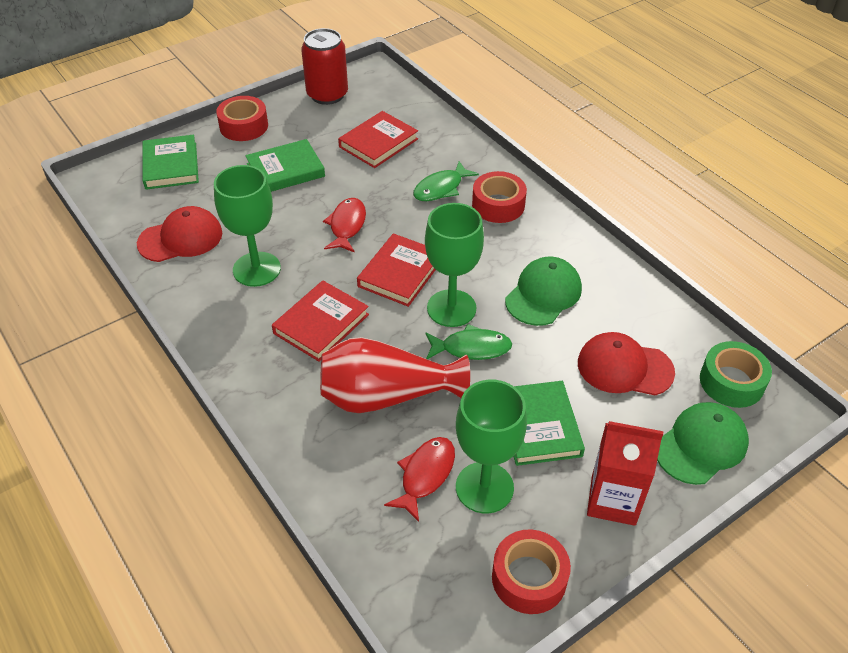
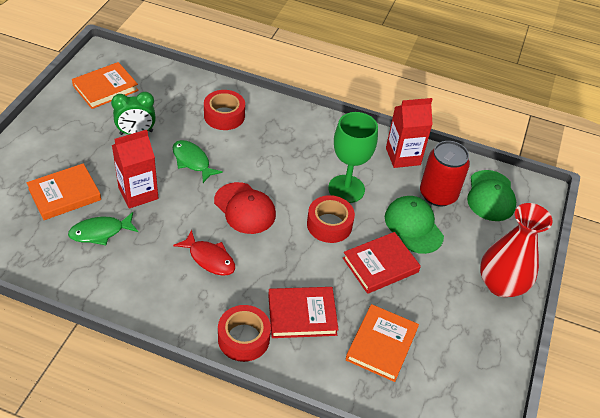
green book: 3 -> 0
green clock: 0 -> 1
green goblet: 3 -> 1
green tape: 1 -> 0
orange book: 0 -> 3
red book: 3 -> 2
red cap: 2 -> 1
red carton: 1 -> 2
red fish: 2 -> 1

